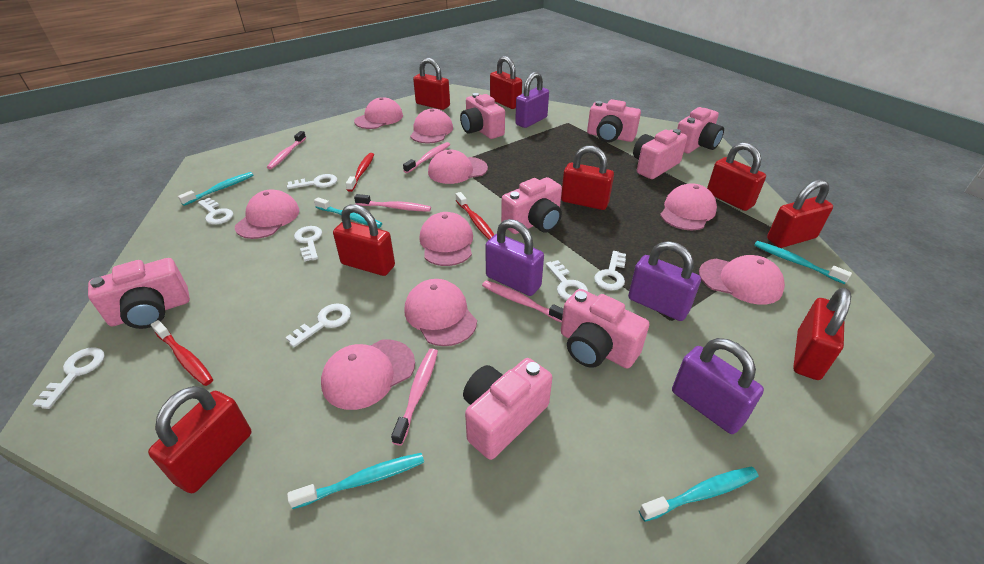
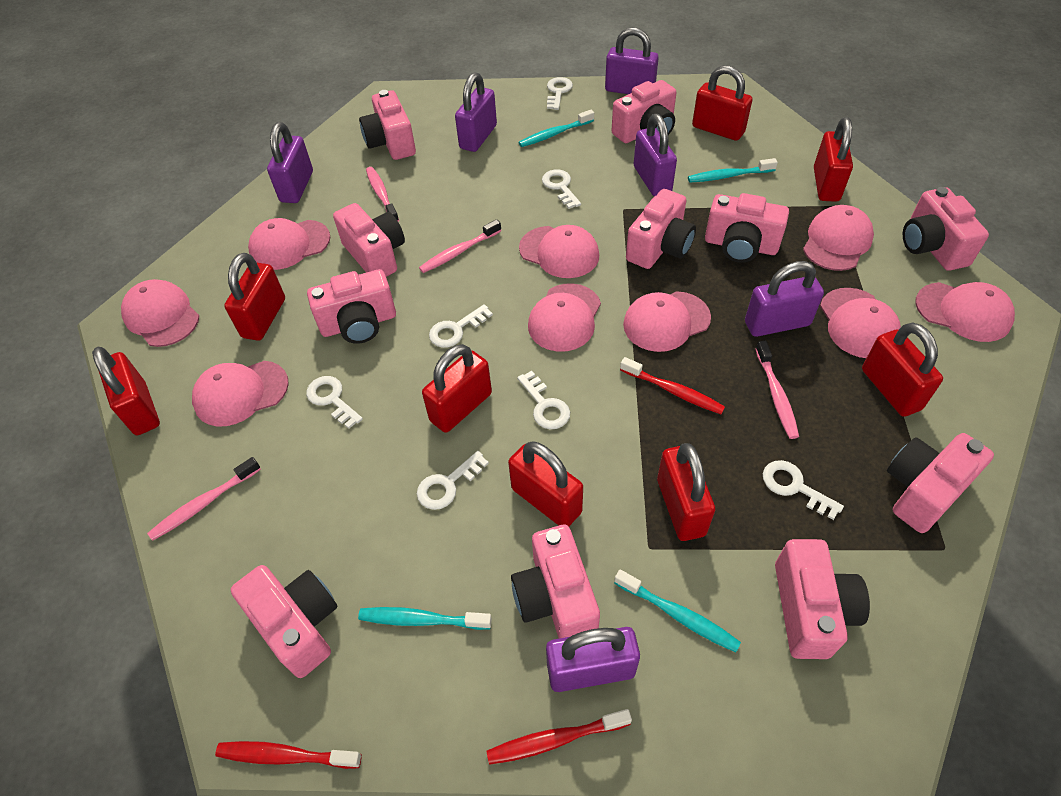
pink camera: 8 -> 11
pink toothbrush: 5 -> 4
purple padlock: 4 -> 6
turquoise toothbrush: 5 -> 4

